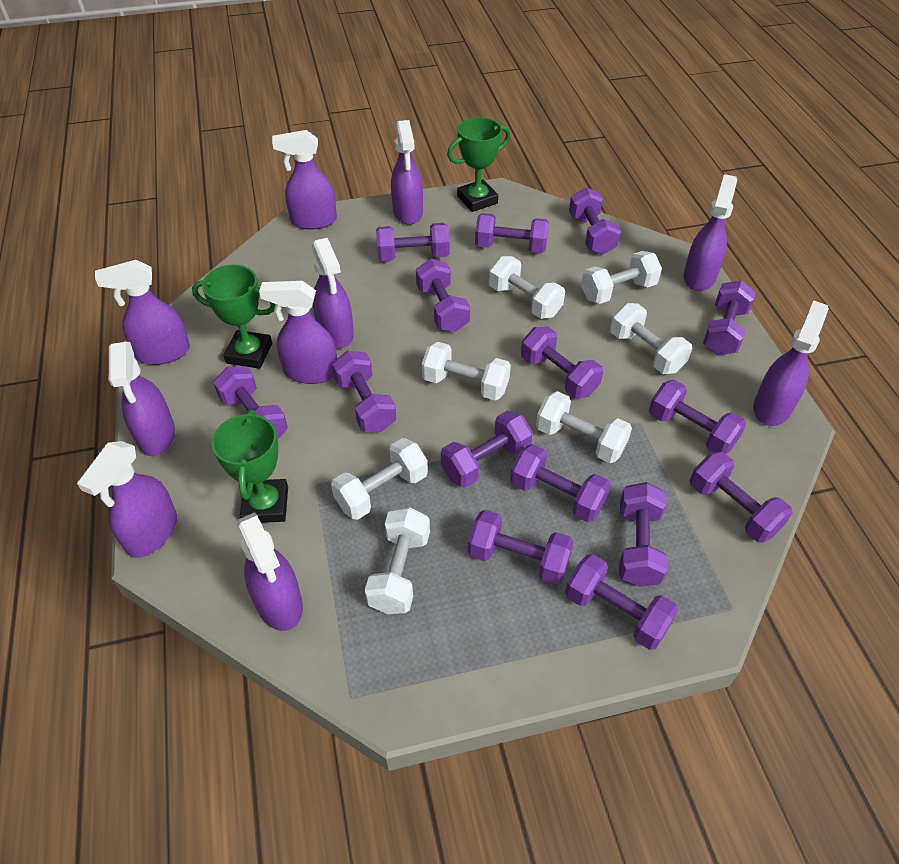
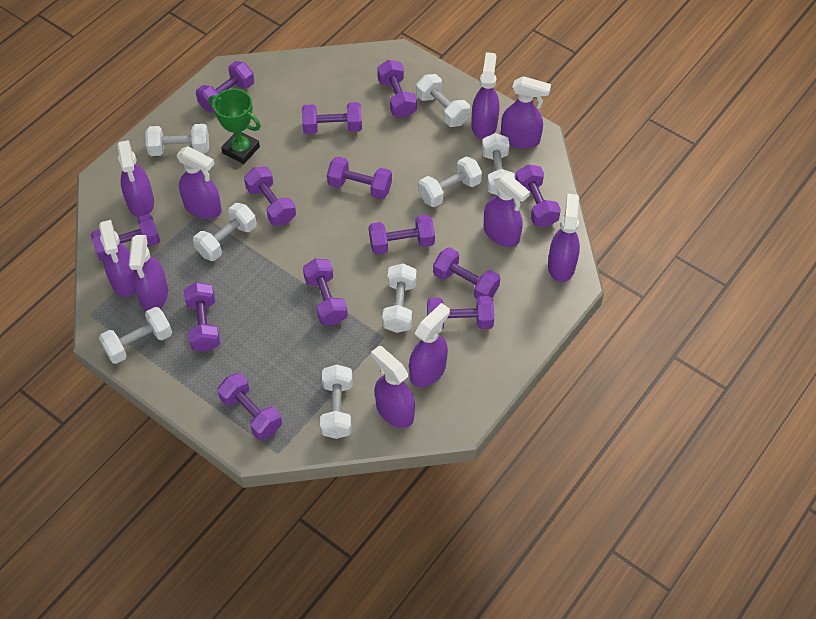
green trophy: 3 -> 1
purple dumbbell: 15 -> 13
white dumbbell: 7 -> 8

